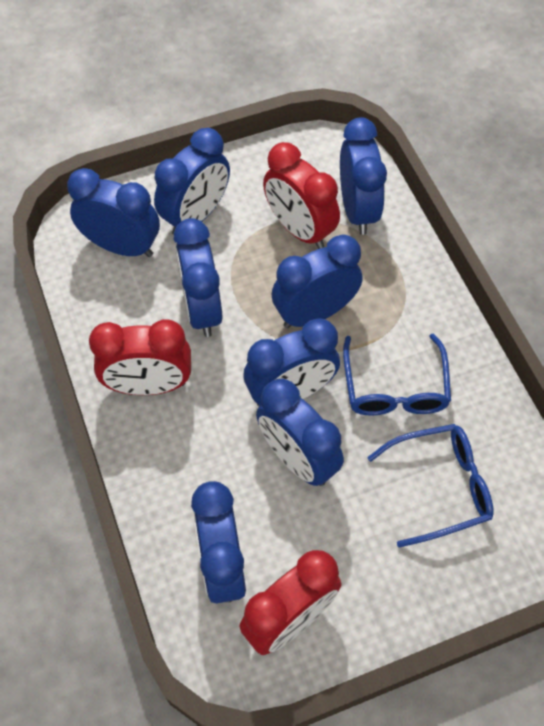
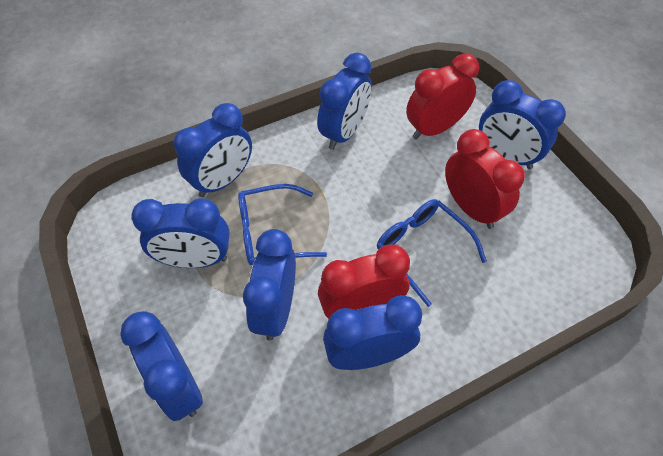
blue clock: 8 -> 7

